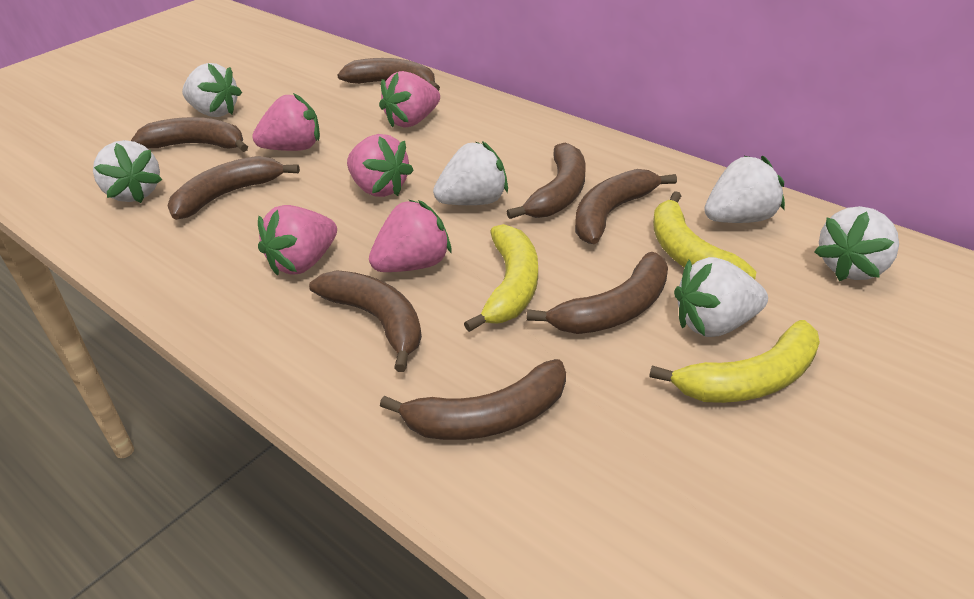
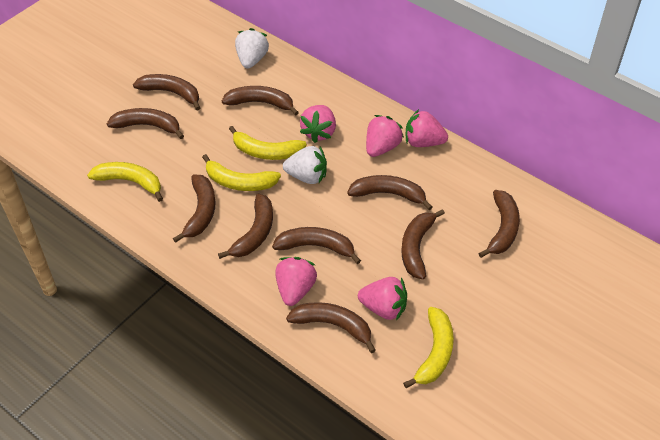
brown banana: 8 -> 10
white strawberry: 6 -> 2
yellow banana: 3 -> 4

